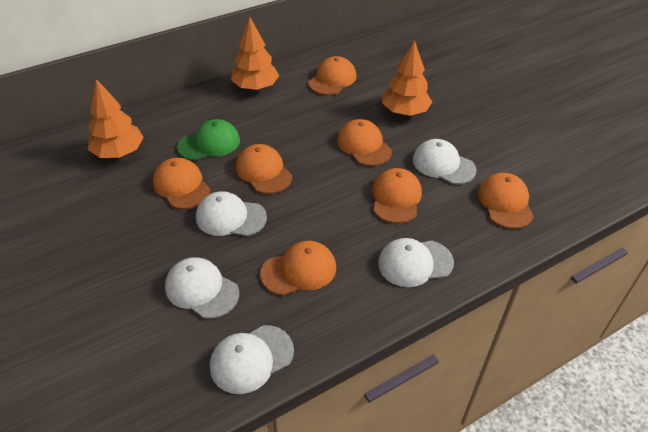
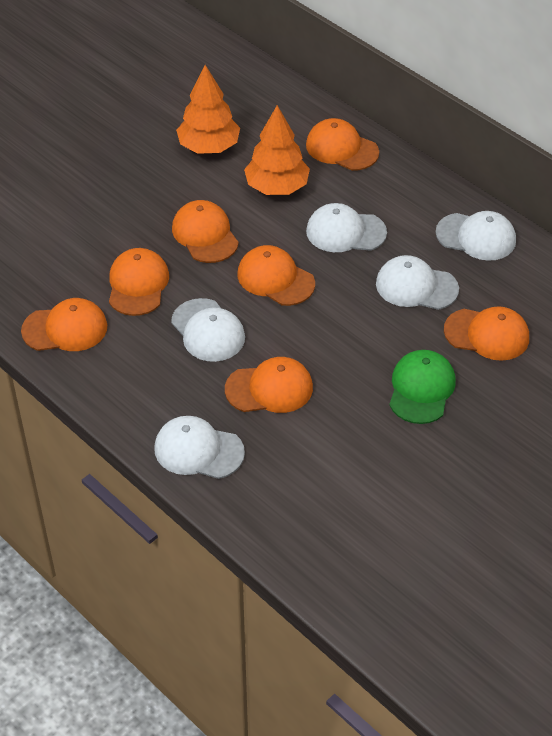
orange tree: 3 -> 2

